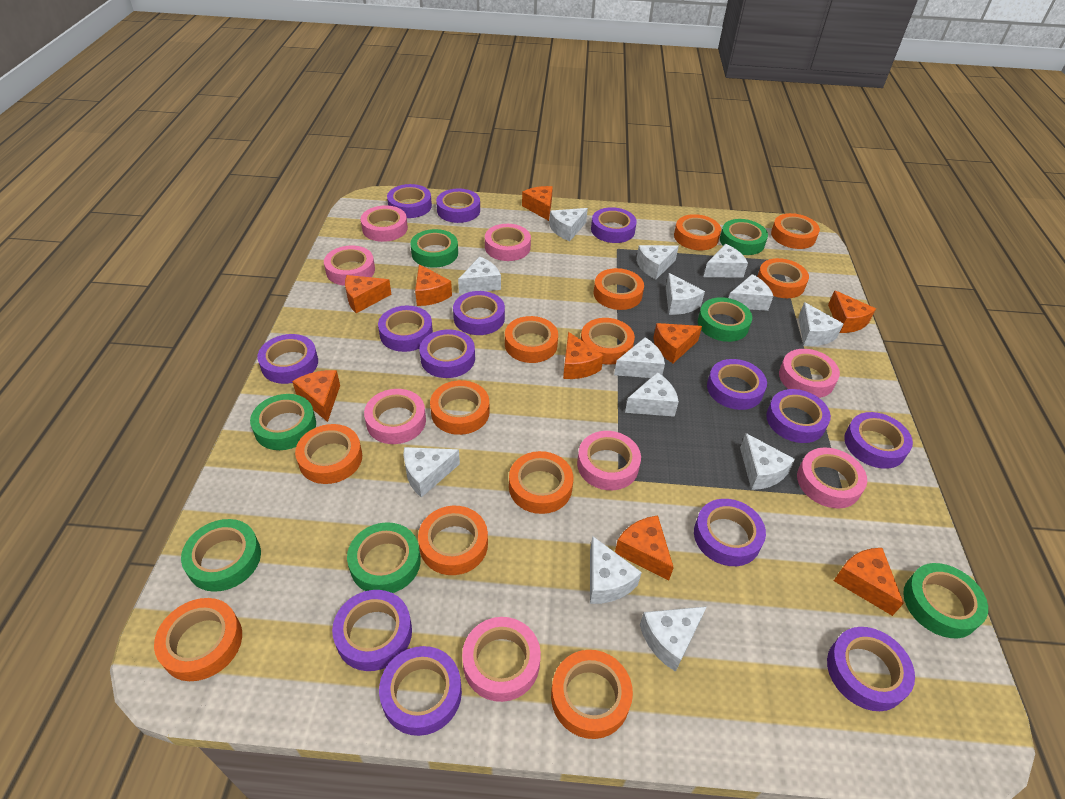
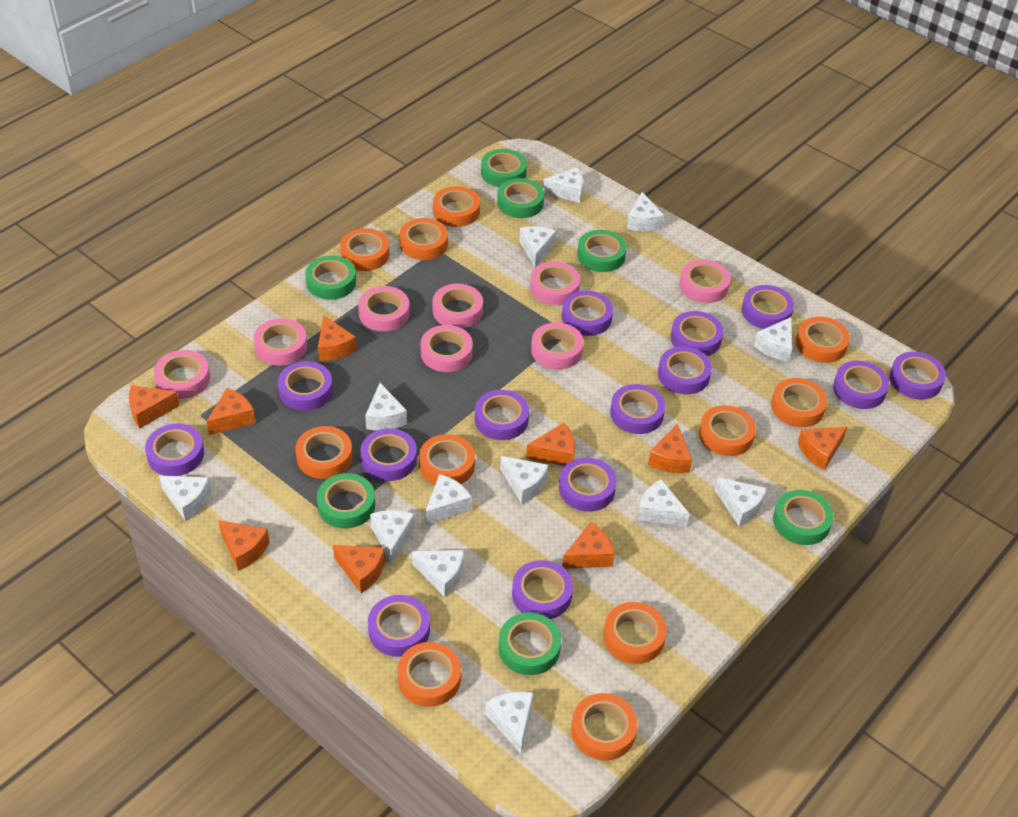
orange tape: 12 -> 11

